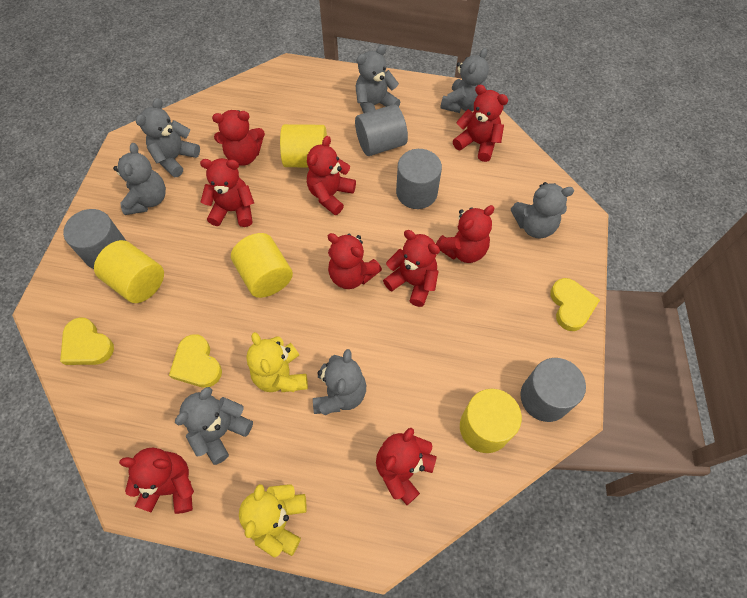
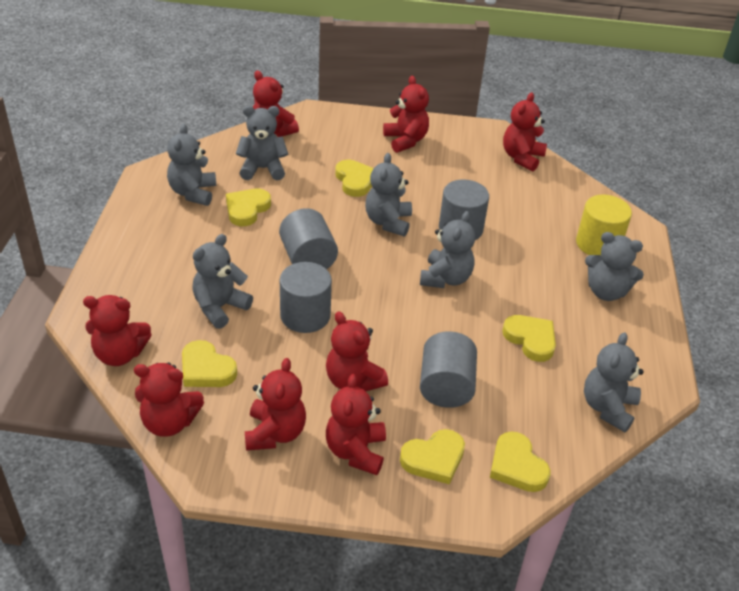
red teddy bear: 9 -> 8
yellow cylinder: 4 -> 1
yellow heart: 3 -> 6
yellow teddy bear: 2 -> 0

